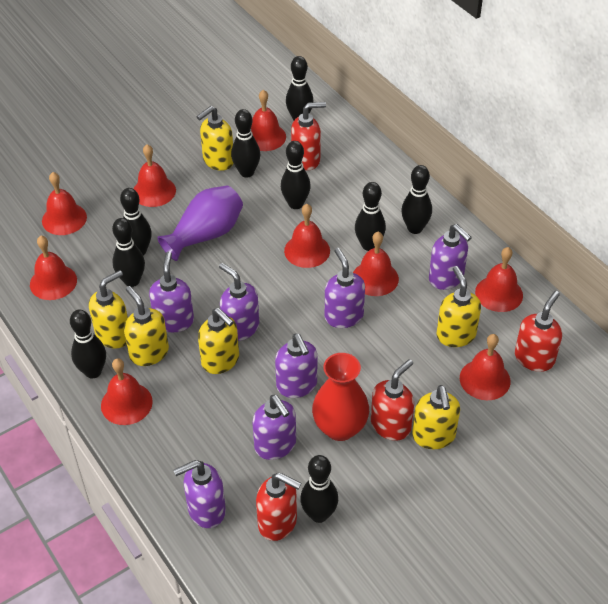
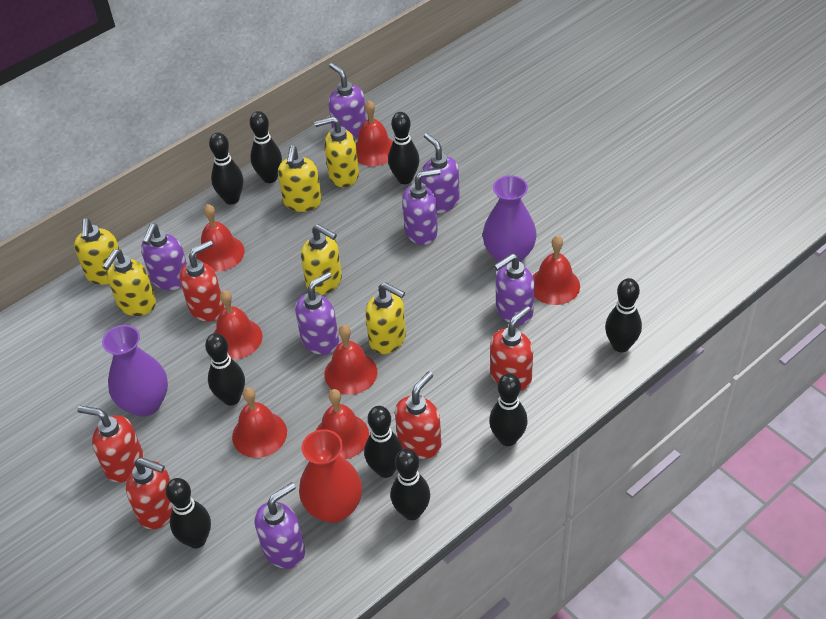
purple vase: 1 -> 2
red bell: 9 -> 7
red soap dispenser: 4 -> 5

